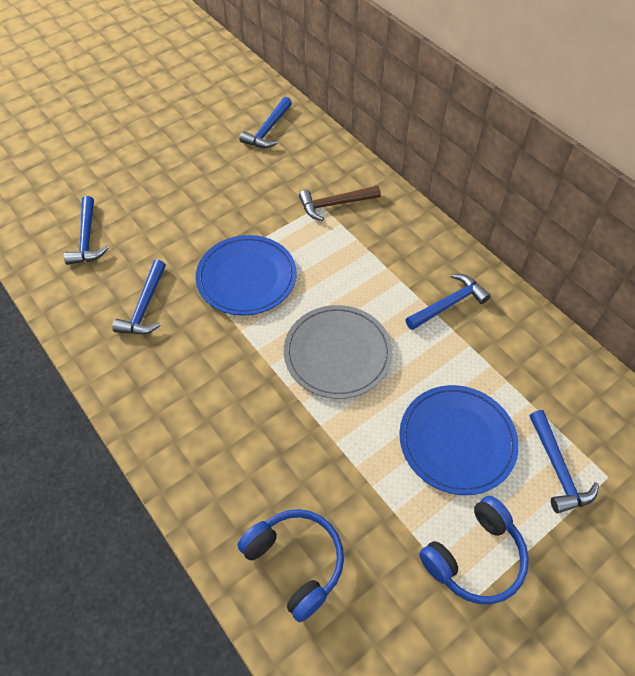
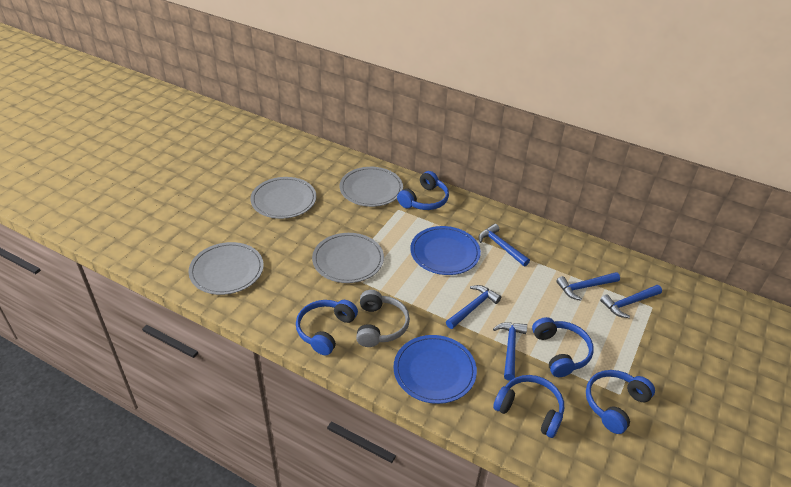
blue headphones: 2 -> 5
brown hammer: 1 -> 0
grey headphones: 0 -> 1
grey plate: 1 -> 4

